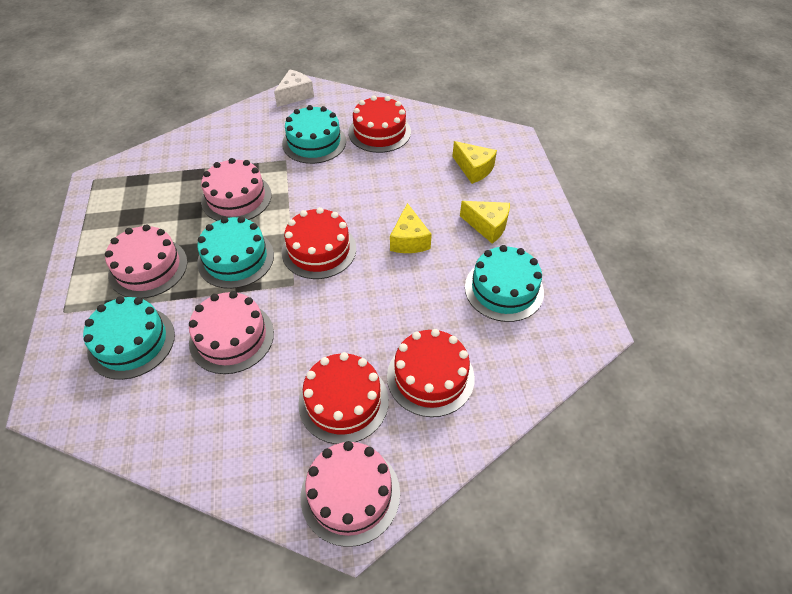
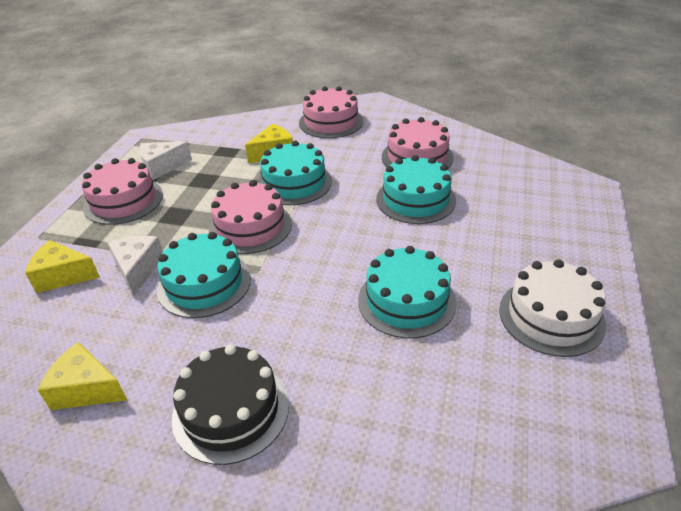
black cake: 0 -> 1
red cake: 4 -> 0
white cake: 0 -> 1
white cheese: 1 -> 2

